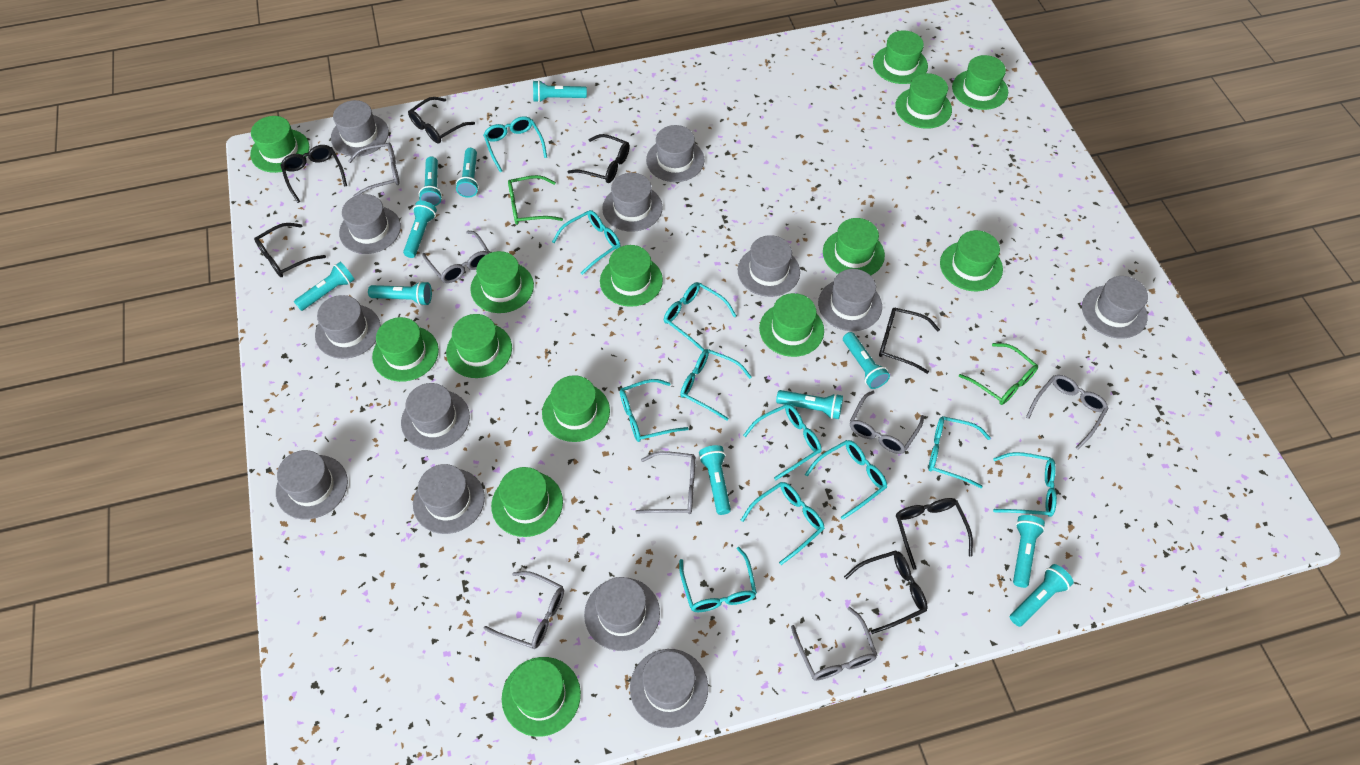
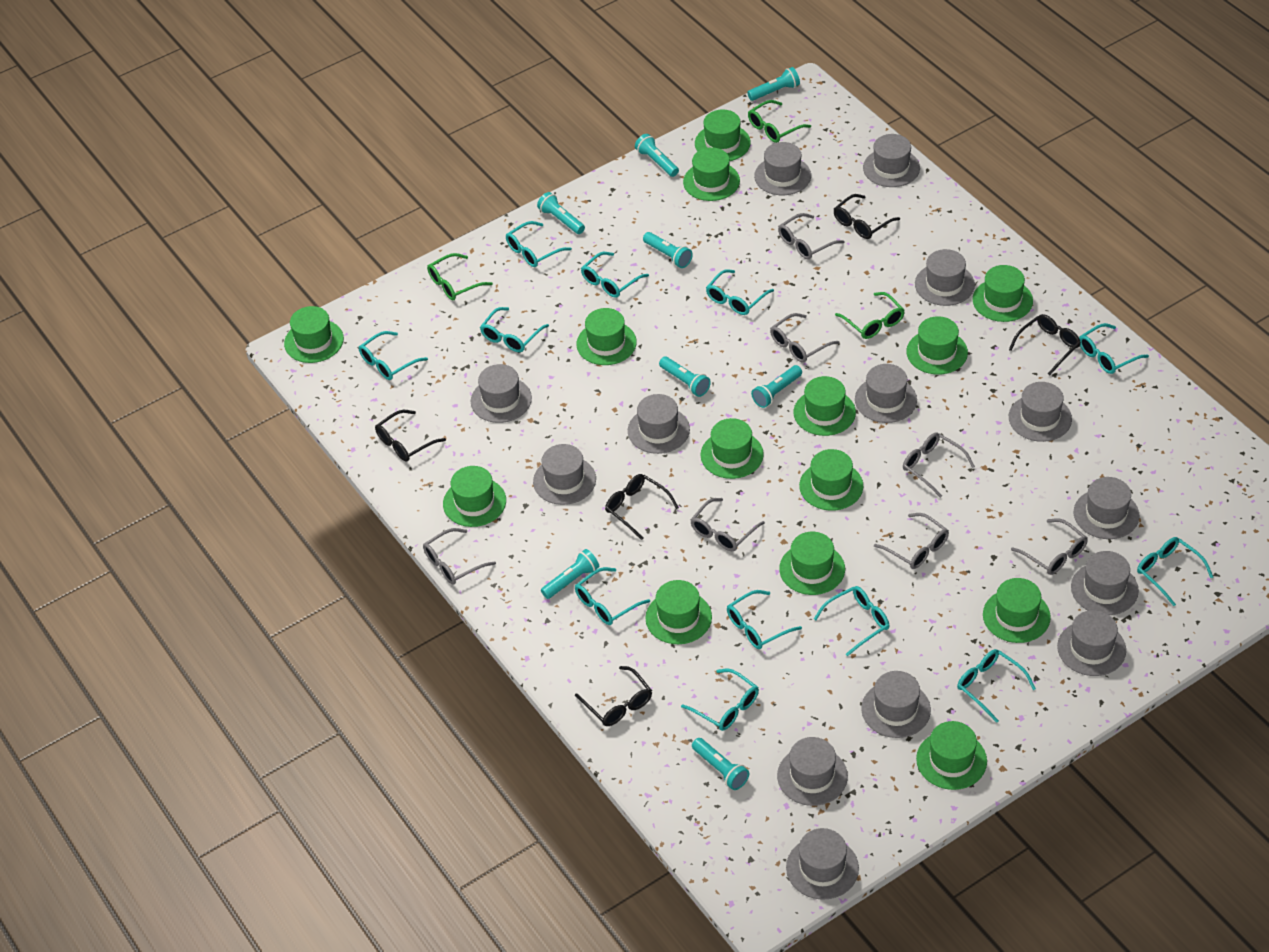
black glasses: 7 -> 5
green glasses: 2 -> 3
grey hat: 13 -> 14
turquoise flashlight: 11 -> 8
turquoise glasses: 11 -> 12

